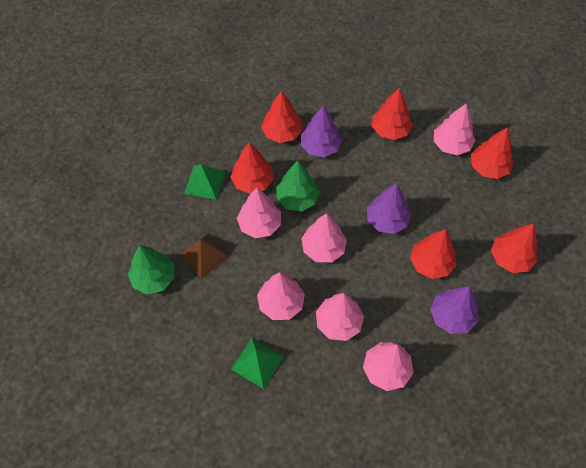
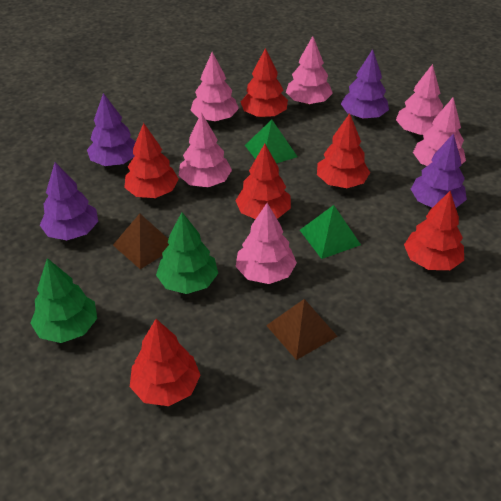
brown pyramid: 1 -> 2
purple tree: 3 -> 4

